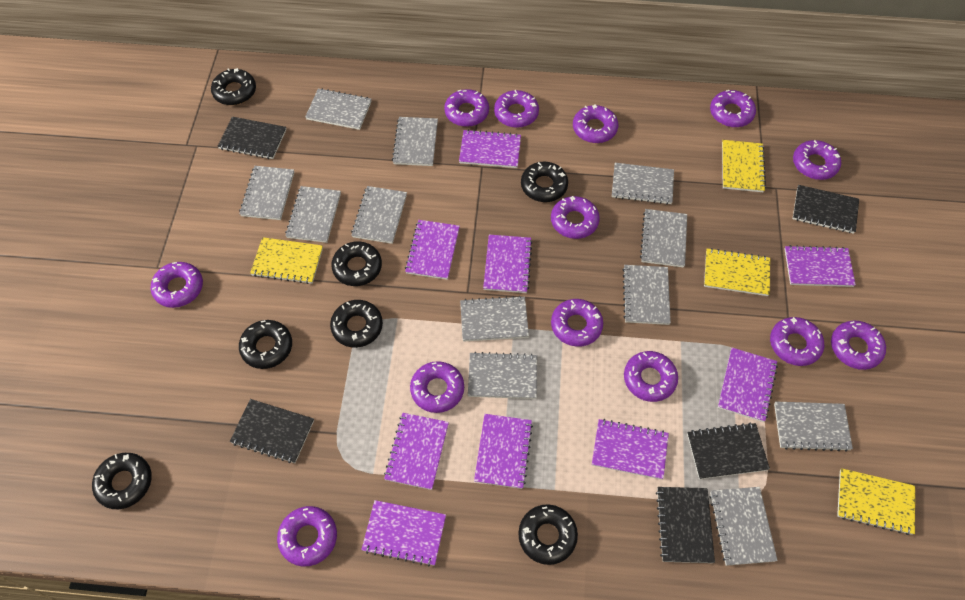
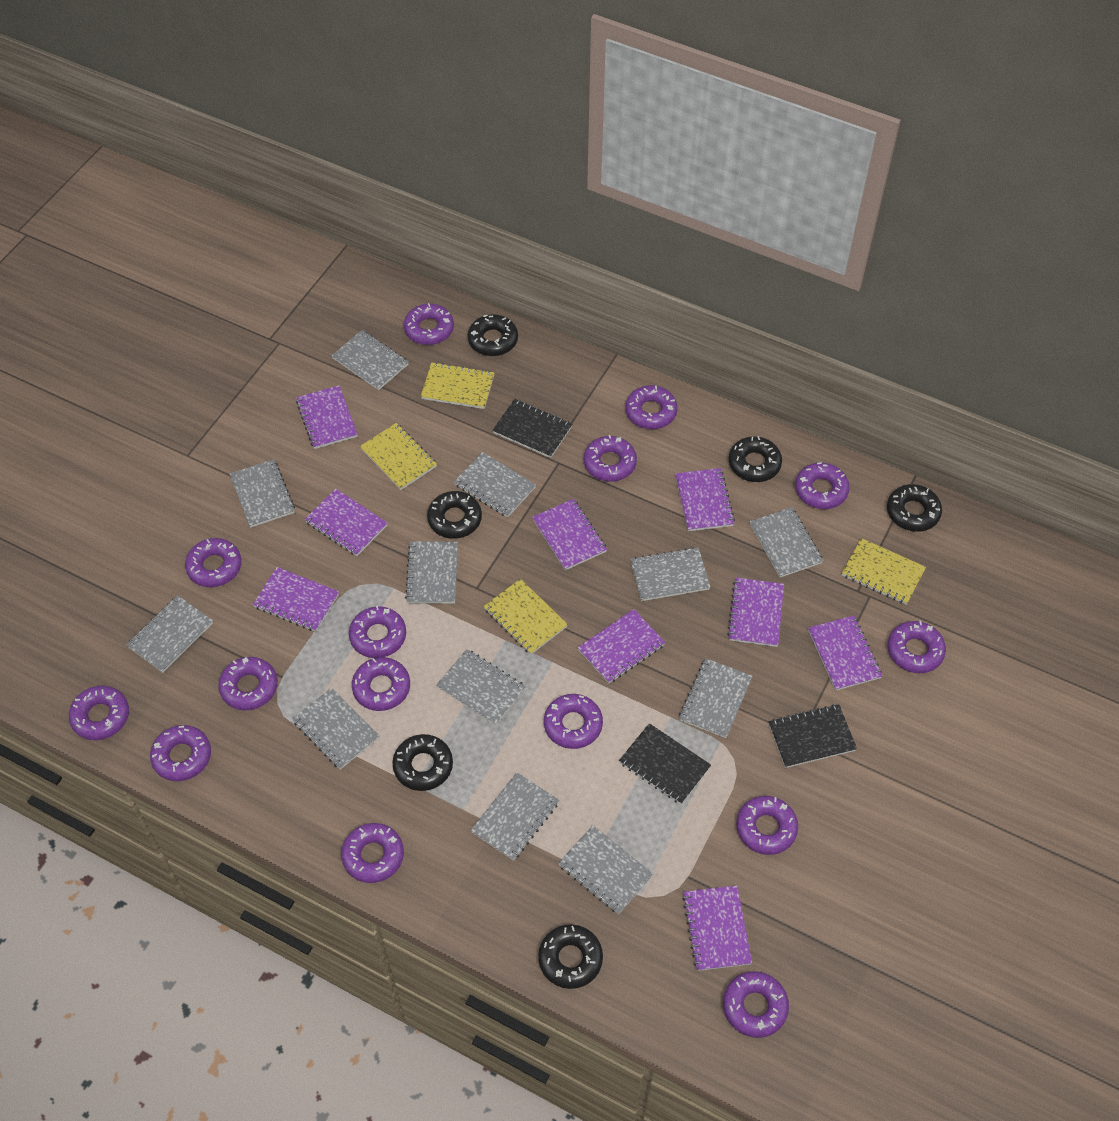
black donut: 7 -> 6
black notebook: 5 -> 3
purple donut: 13 -> 15

